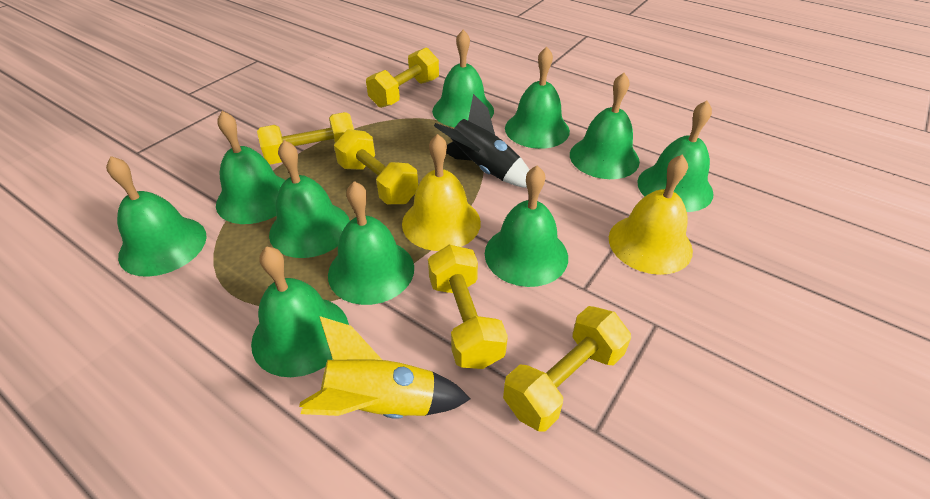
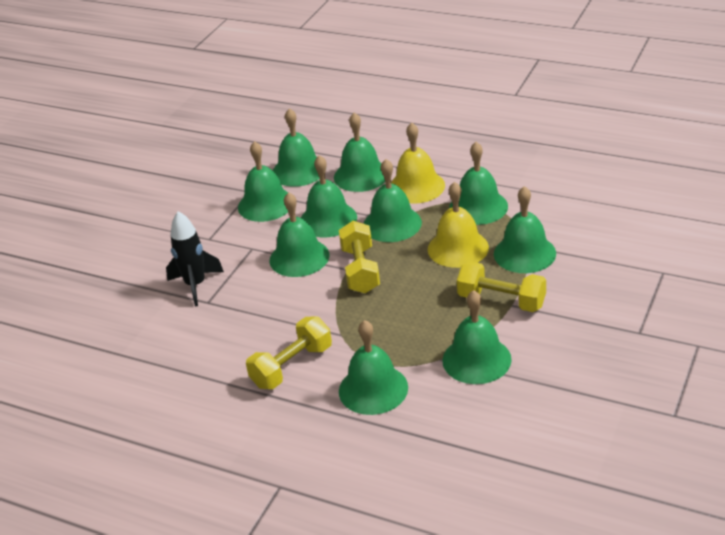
yellow dumbbell: 5 -> 3
yellow rocket: 1 -> 0

